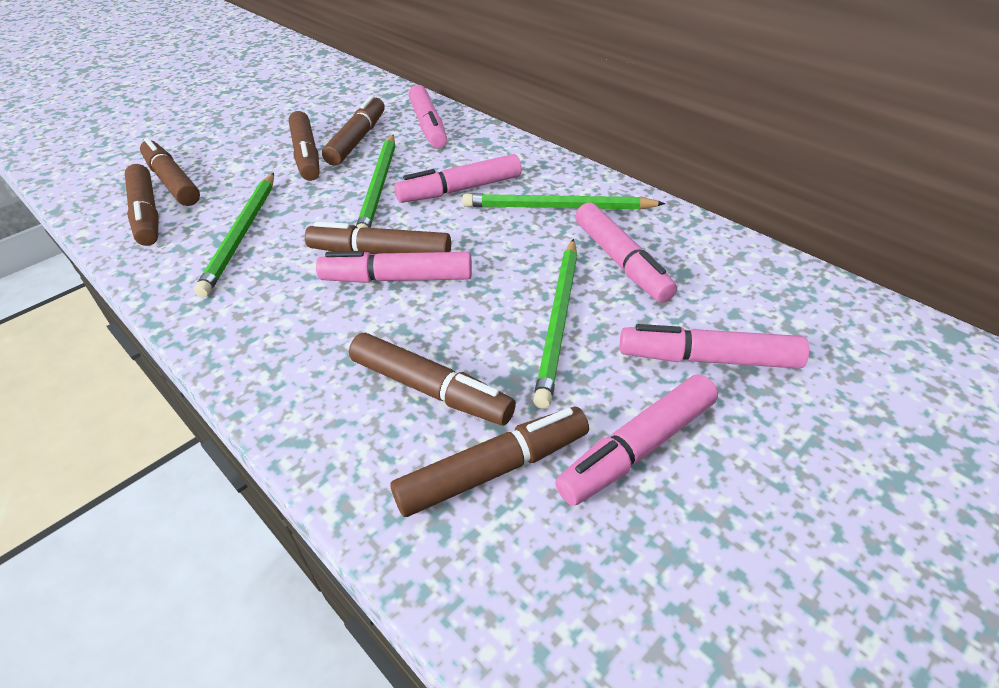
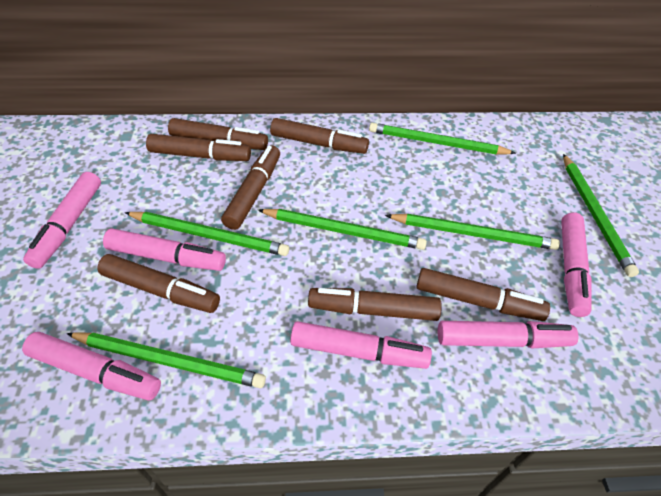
green pencil: 4 -> 6

